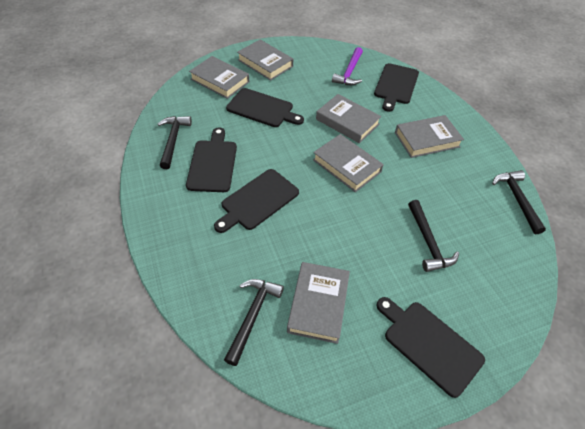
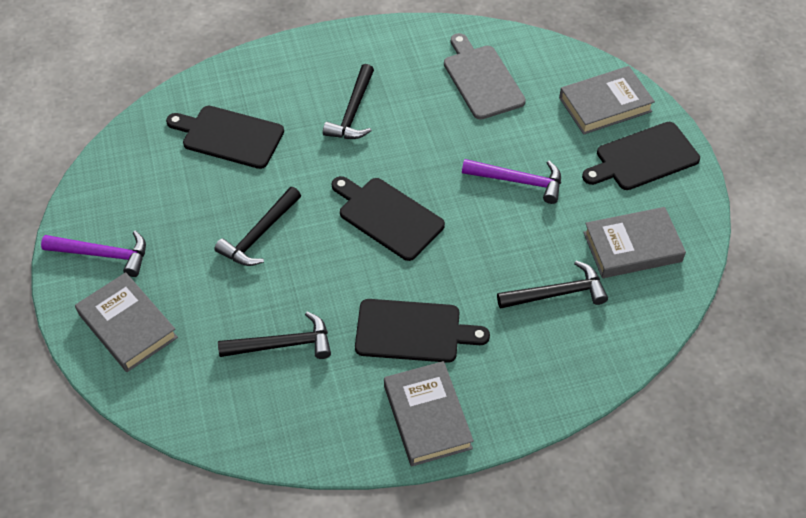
black cutting board: 5 -> 4
grey book: 6 -> 4
grey cutting board: 0 -> 1
purple hammer: 1 -> 2

